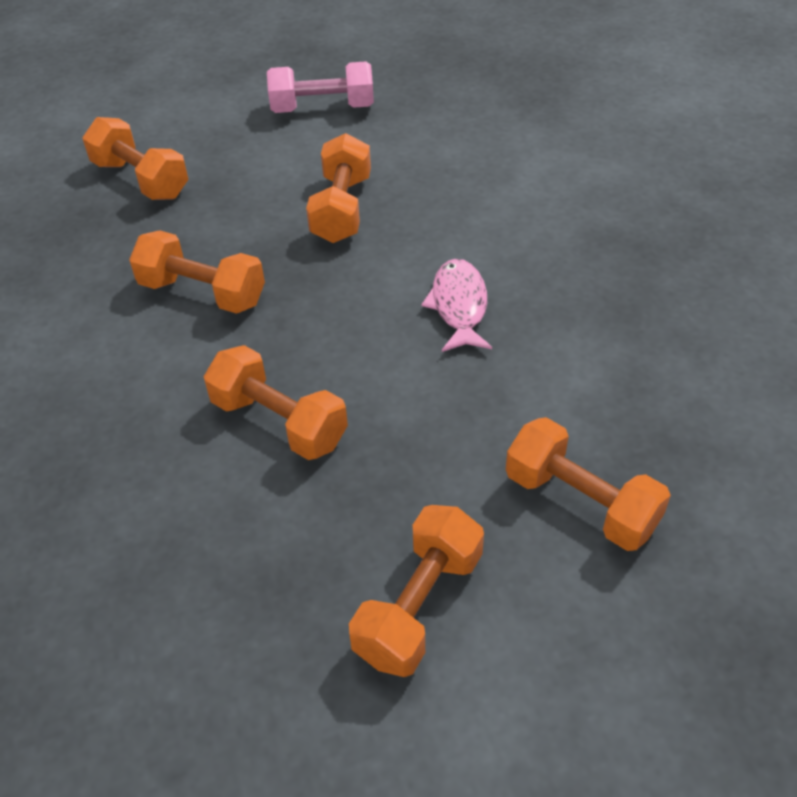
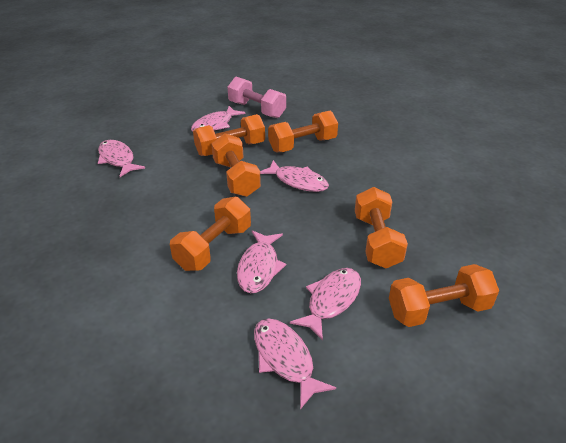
pink fish: 1 -> 6

